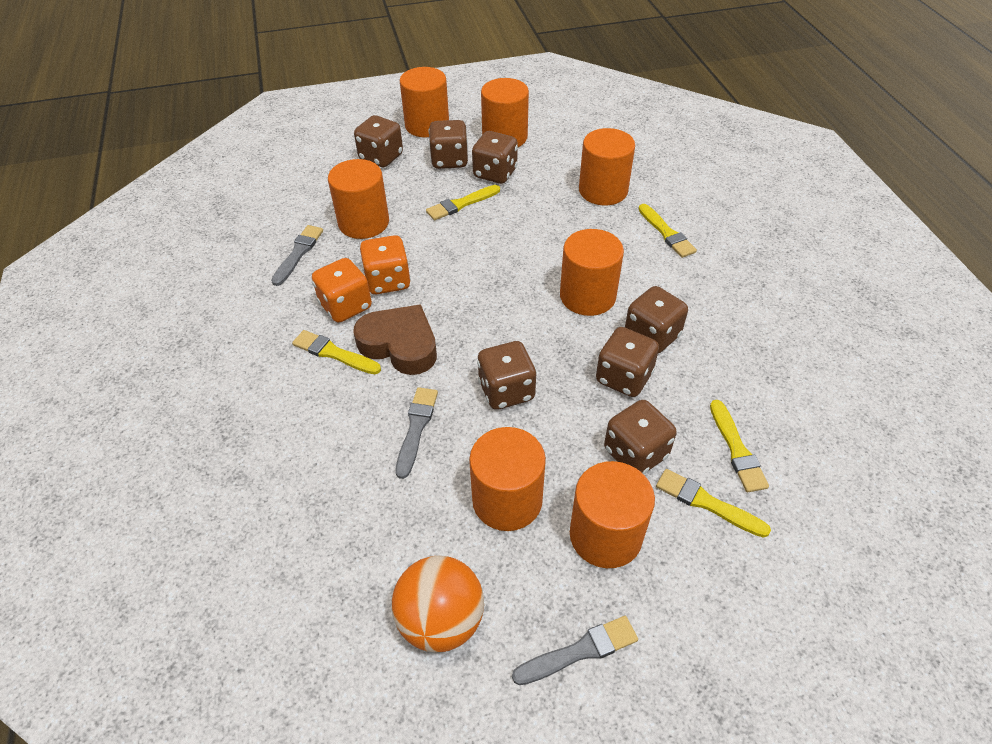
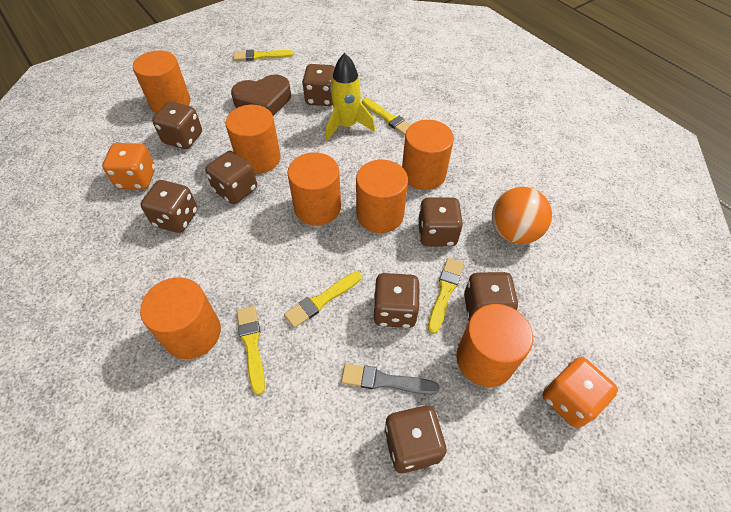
brown dice: 7 -> 8
grey brush: 3 -> 1
yellow rocket: 0 -> 1

